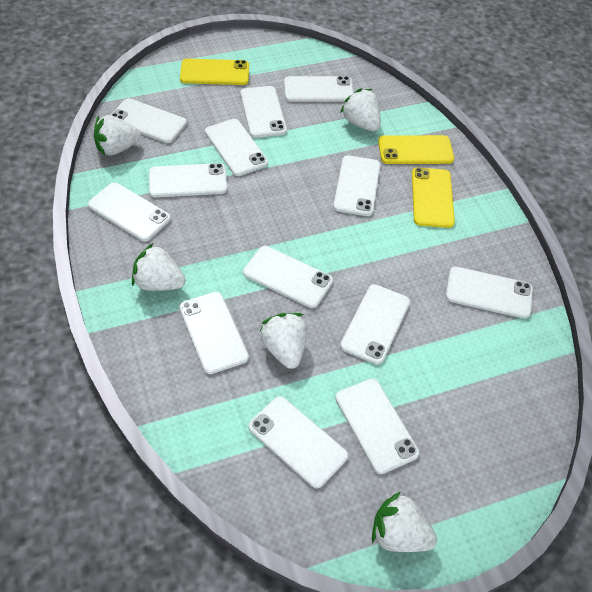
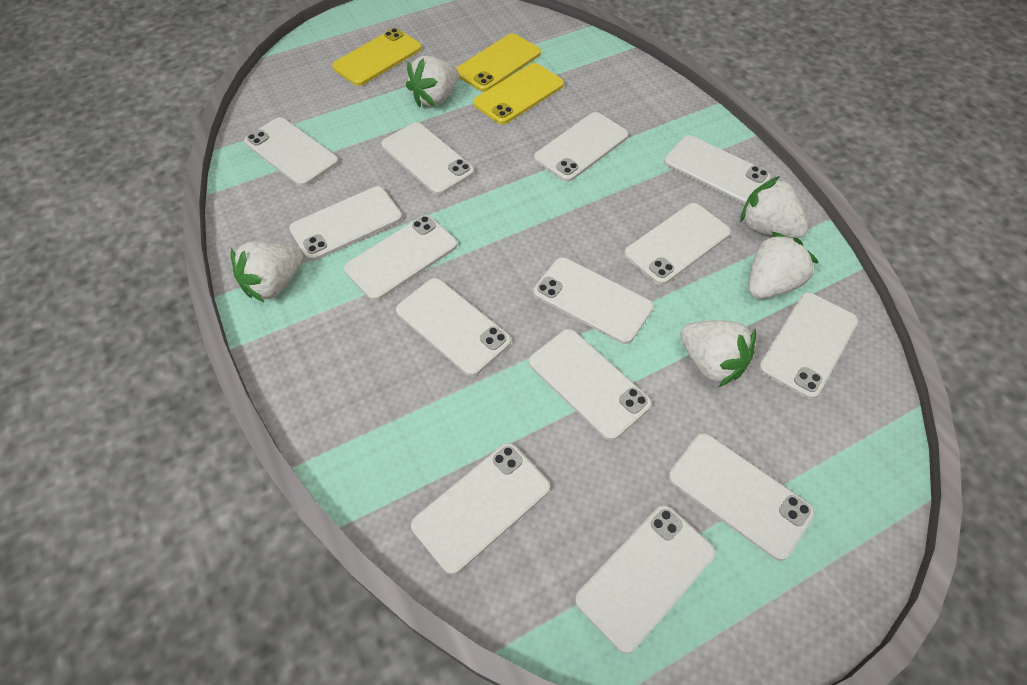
white phone: 13 -> 14

